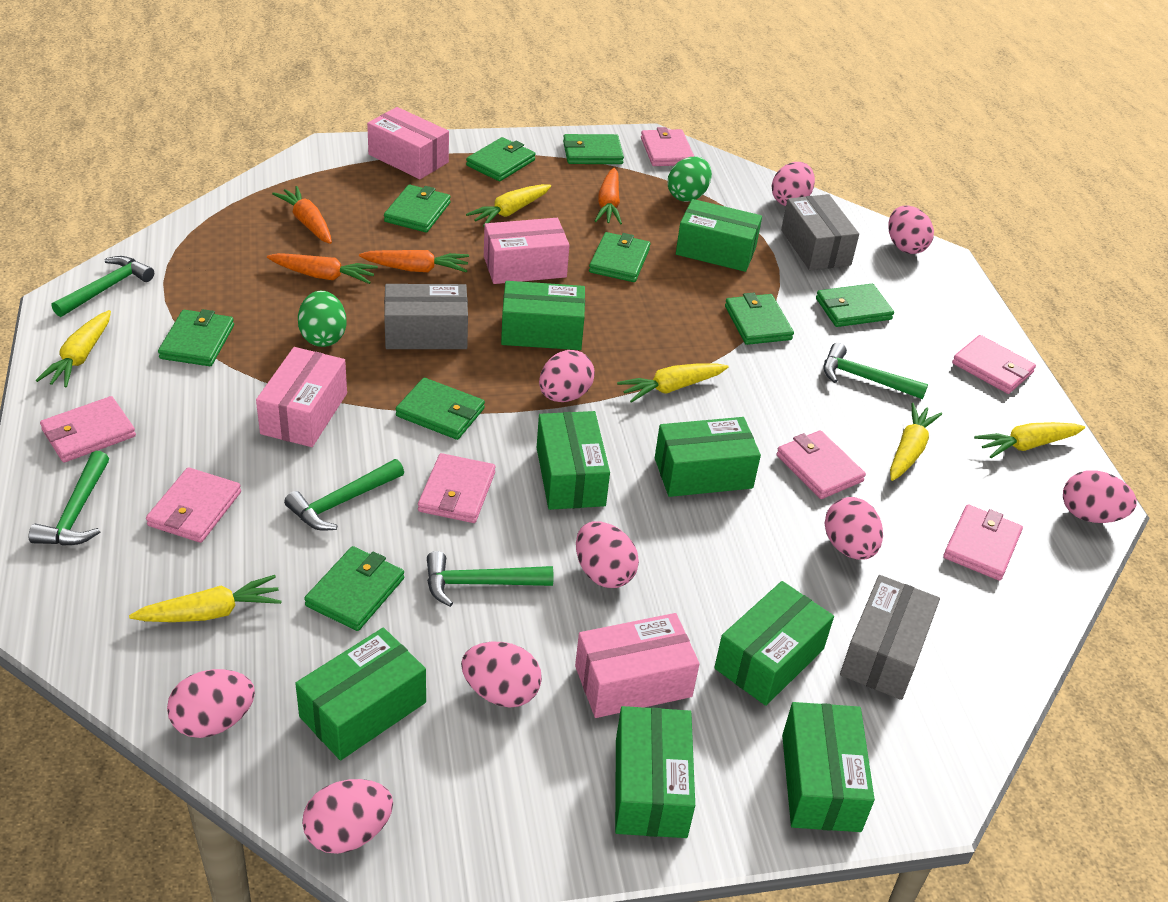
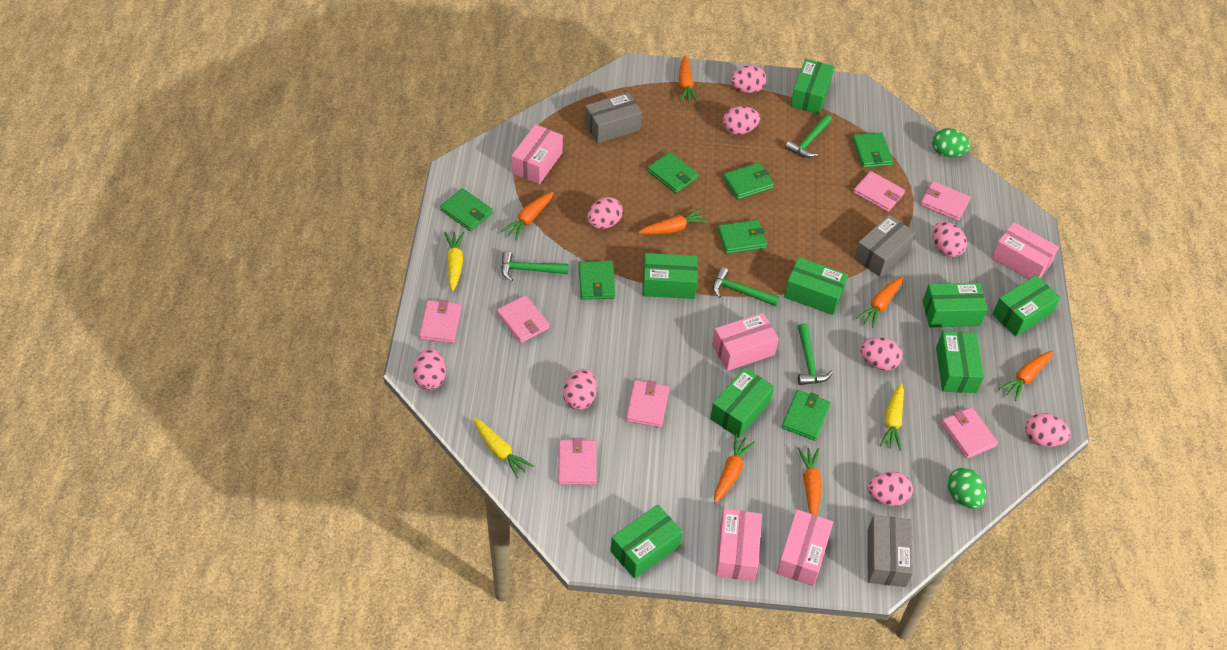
green hammer: 5 -> 4
green wallet: 9 -> 7
orange carrot: 4 -> 7
pink box: 4 -> 5
yellow carrot: 6 -> 3

